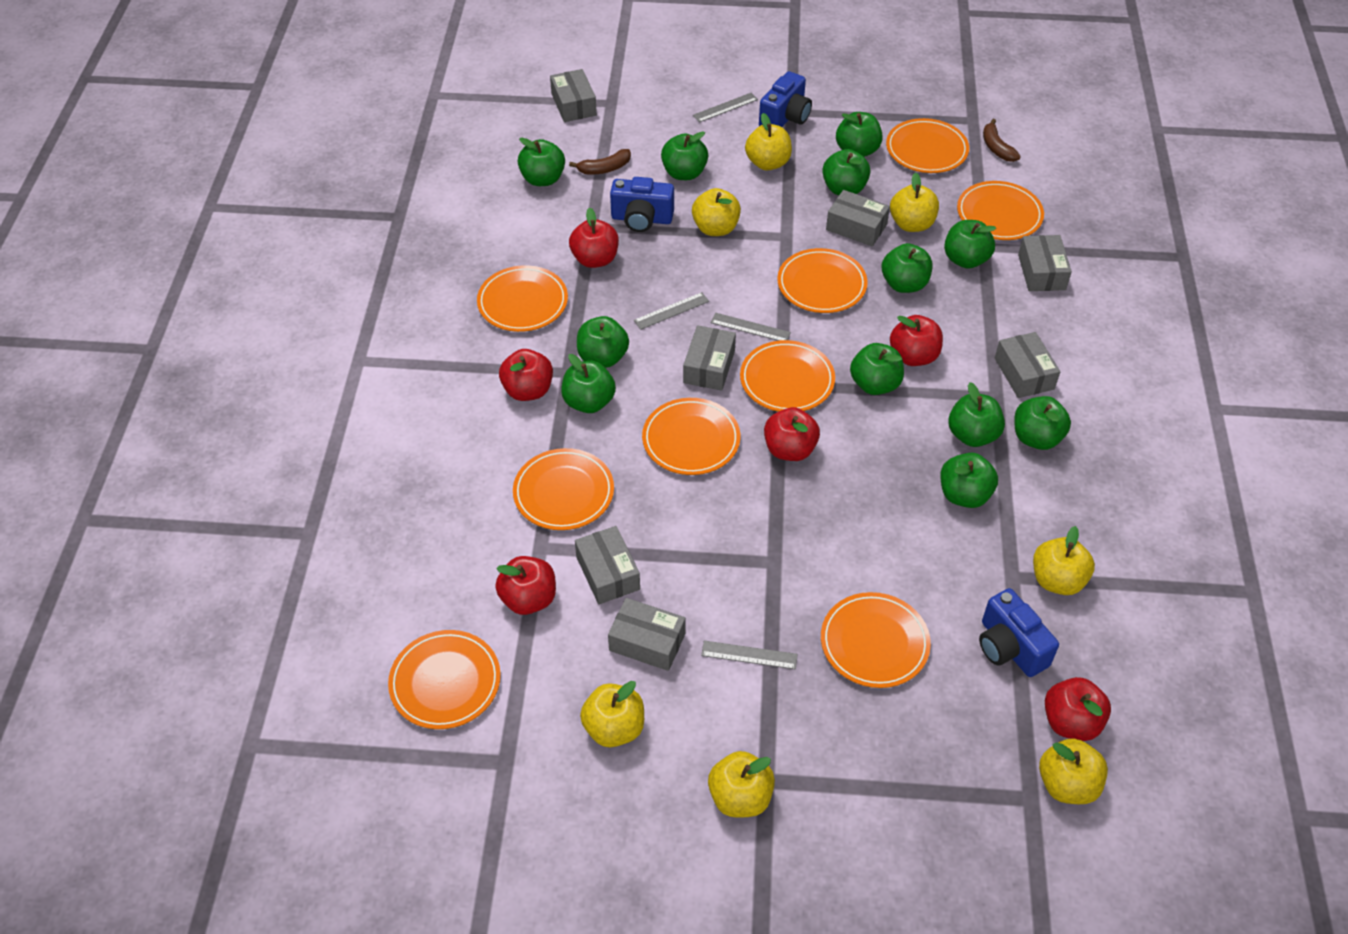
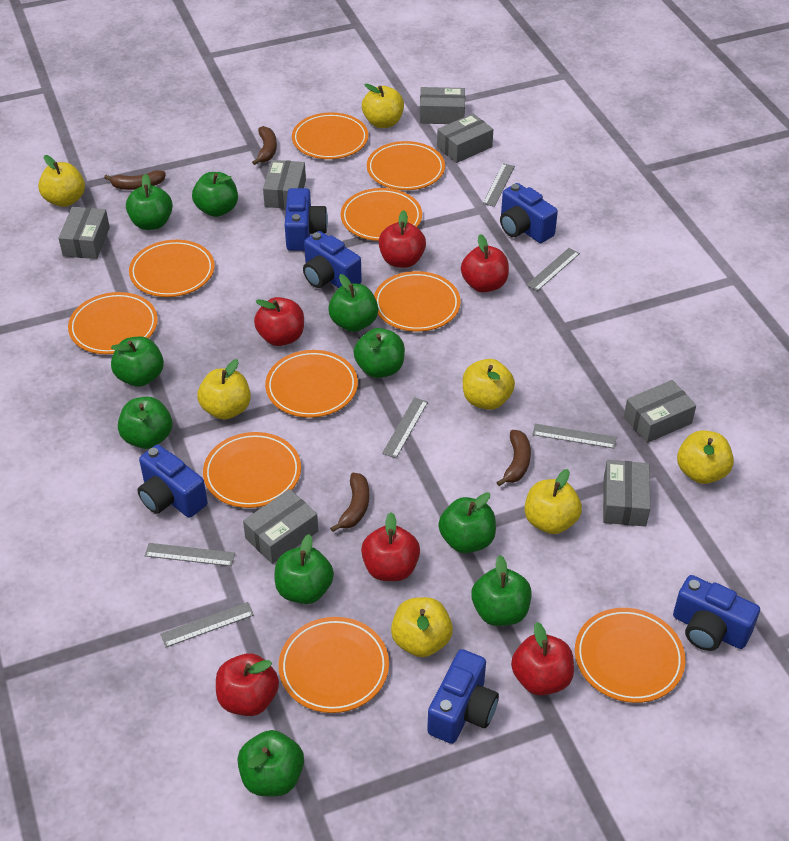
blue camera: 3 -> 6
brown banana: 2 -> 4
green apple: 12 -> 10
grey ruler: 4 -> 6
orange plate: 9 -> 10

